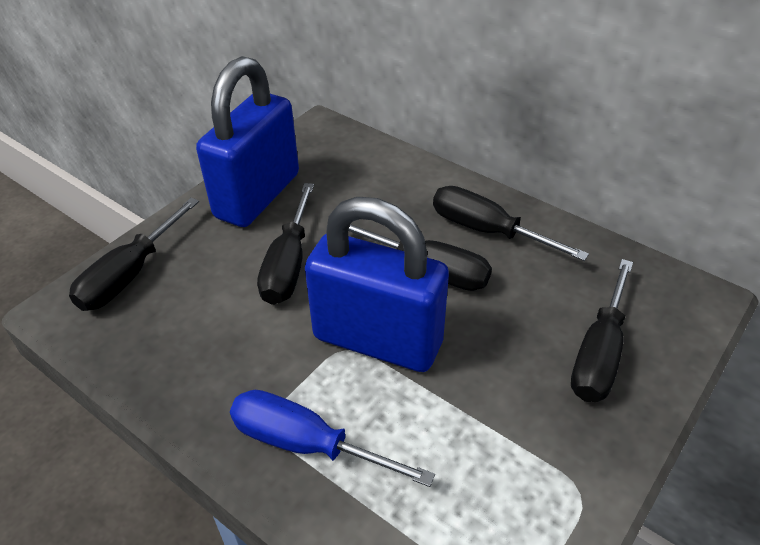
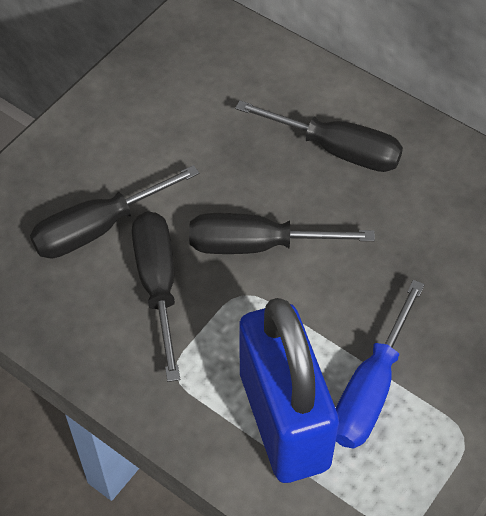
black screwdriver: 5 -> 4
blue padlock: 2 -> 1

